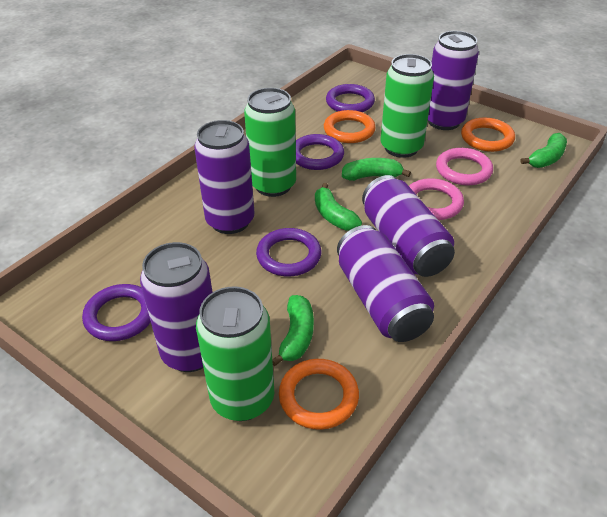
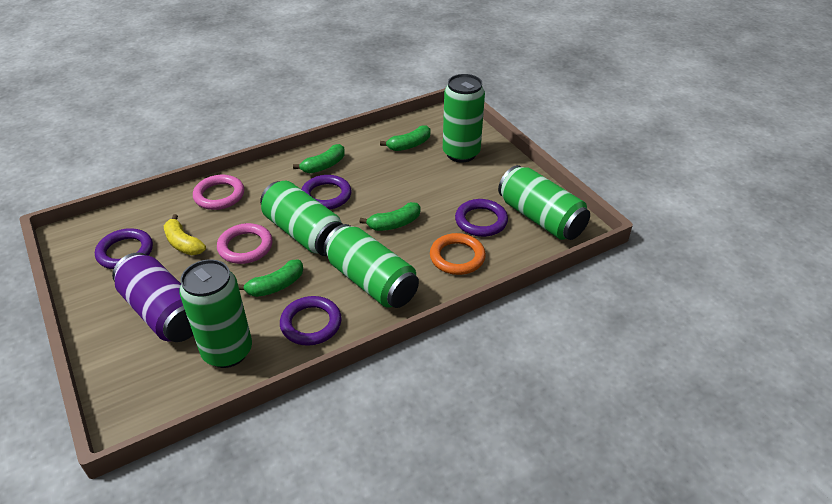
green can: 3 -> 5
orange ring: 3 -> 1
purple can: 5 -> 1
yellow banana: 0 -> 1

